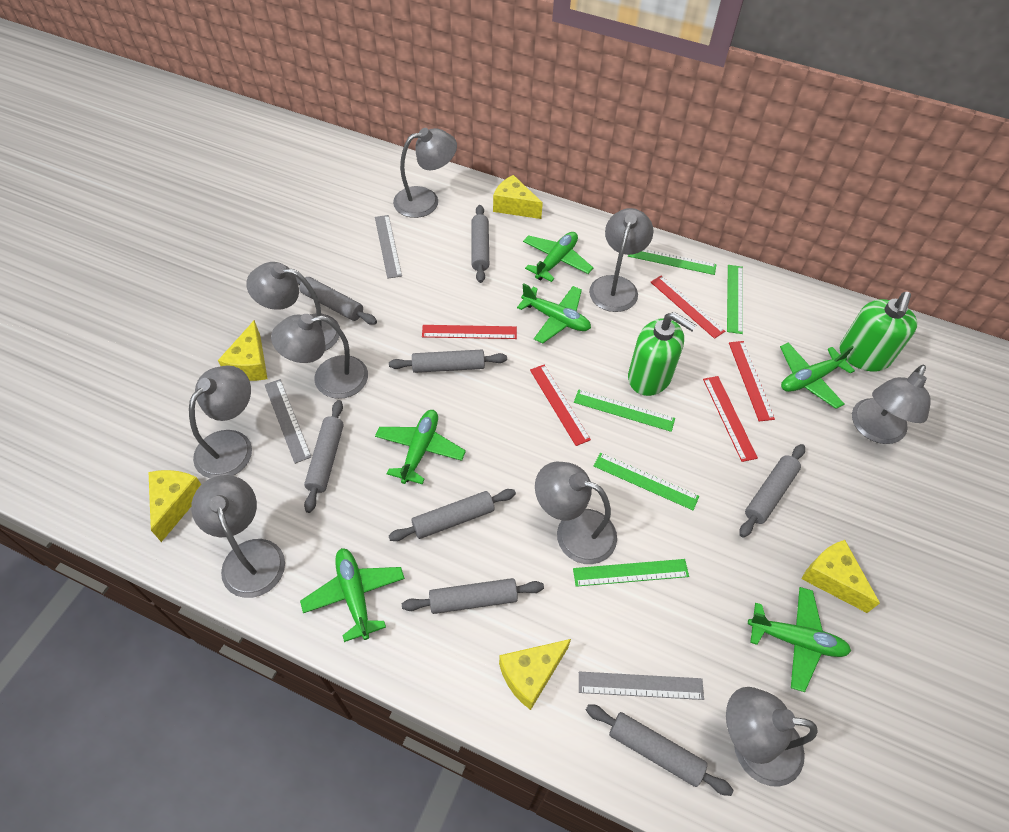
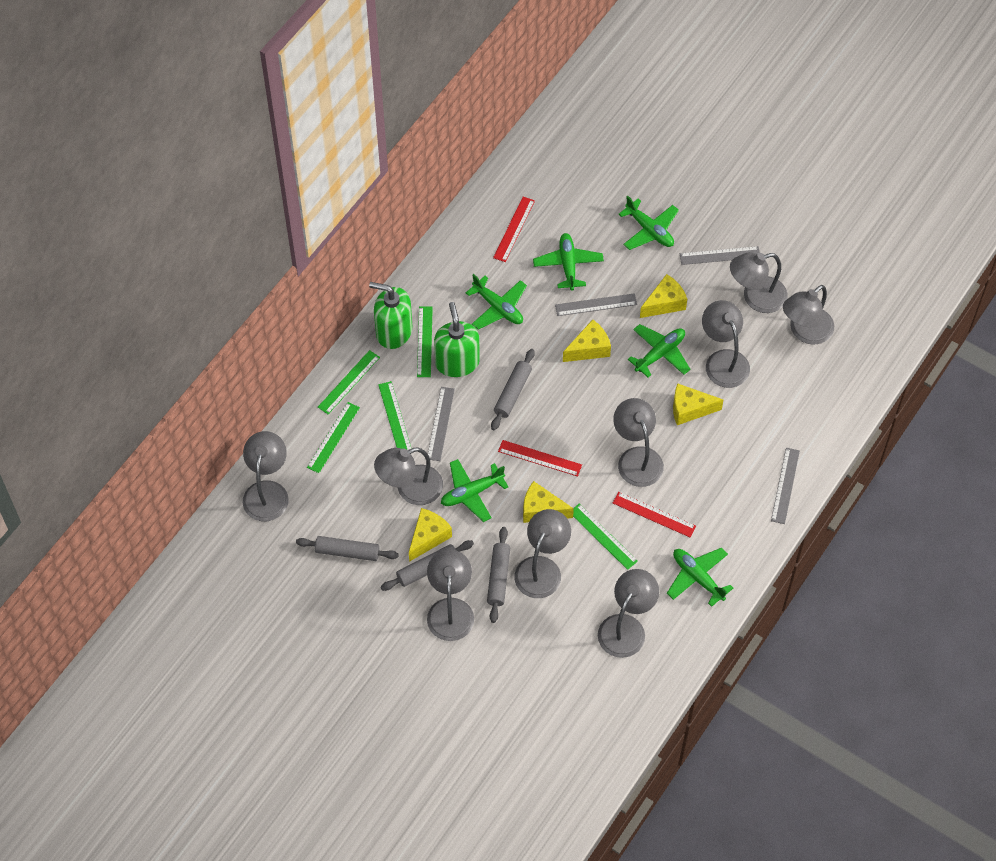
grey rolling pin: 8 -> 4
grey ruler: 3 -> 4
red ruler: 5 -> 3

